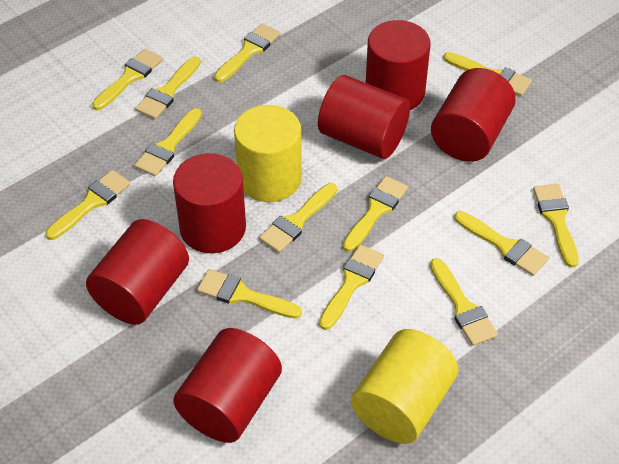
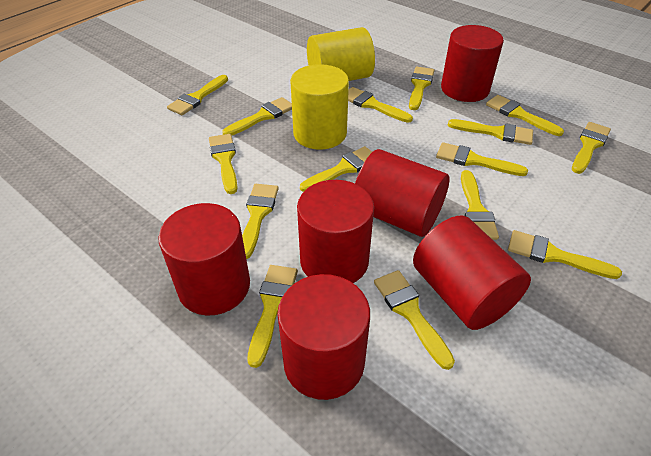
yellow brush: 13 -> 15

